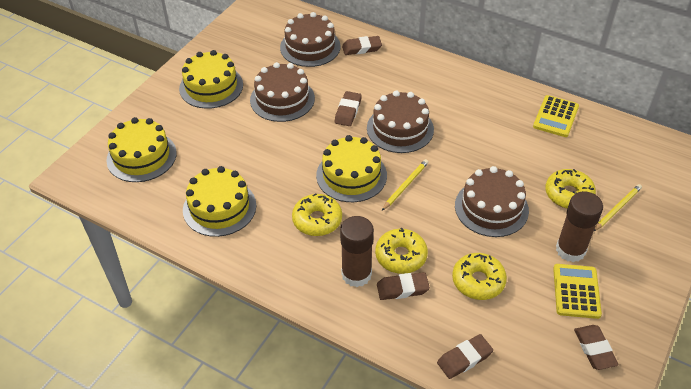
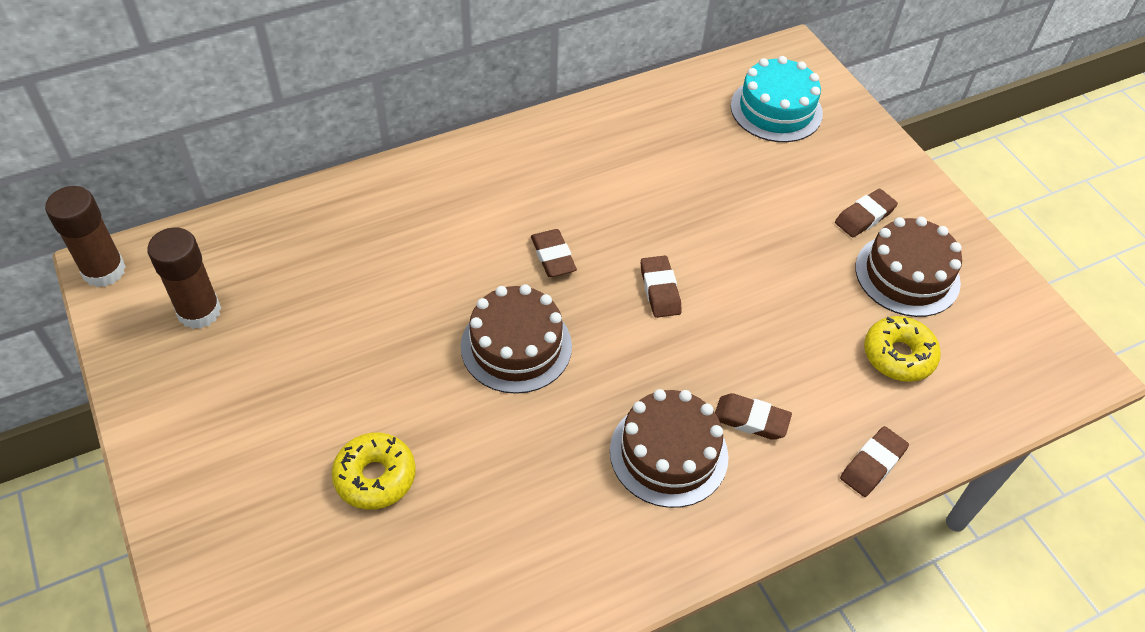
brown cake: 4 -> 3
turquoise cake: 0 -> 1
yellow cake: 4 -> 0
yellow calculator: 2 -> 0
yellow donut: 4 -> 2
yellow pencil: 2 -> 0

